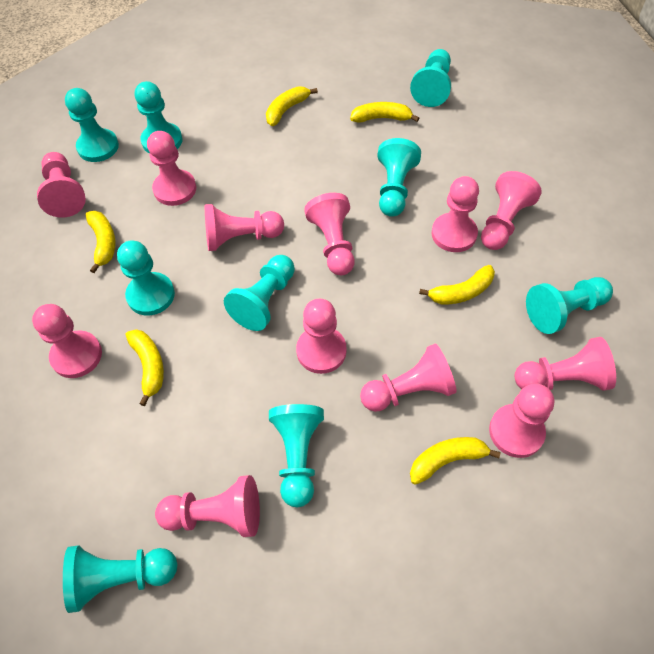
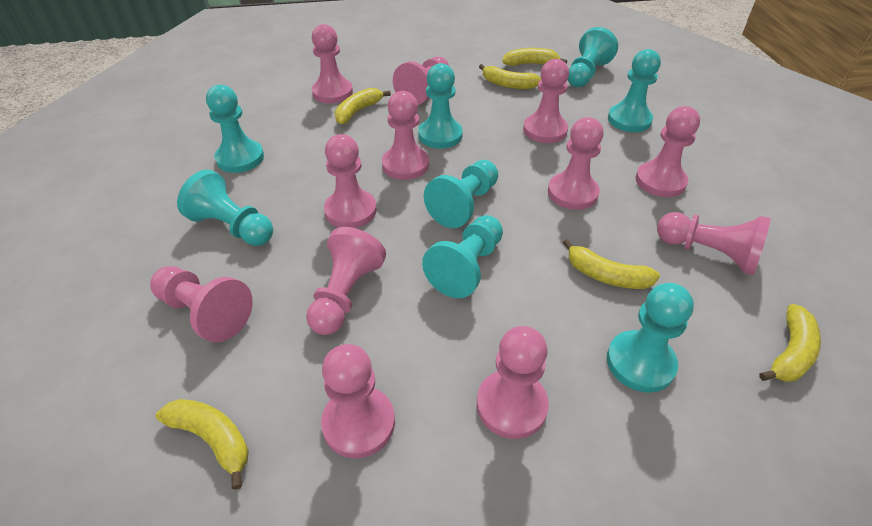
turquoise pawn: 9 -> 8

